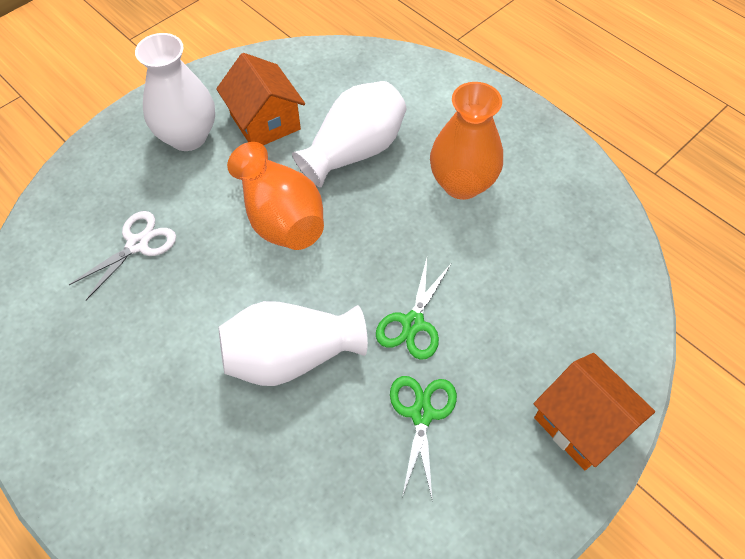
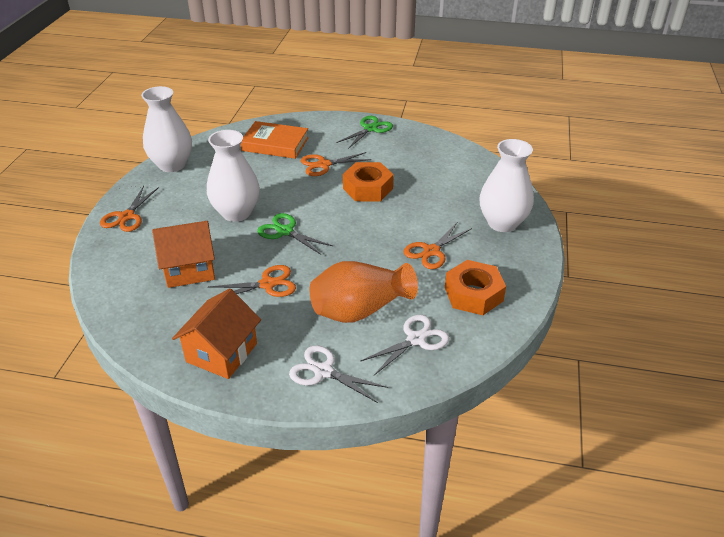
orange book: 0 -> 1
orange nut: 0 -> 2
orange scissors: 0 -> 4
orange vase: 2 -> 1
white scissors: 1 -> 2

